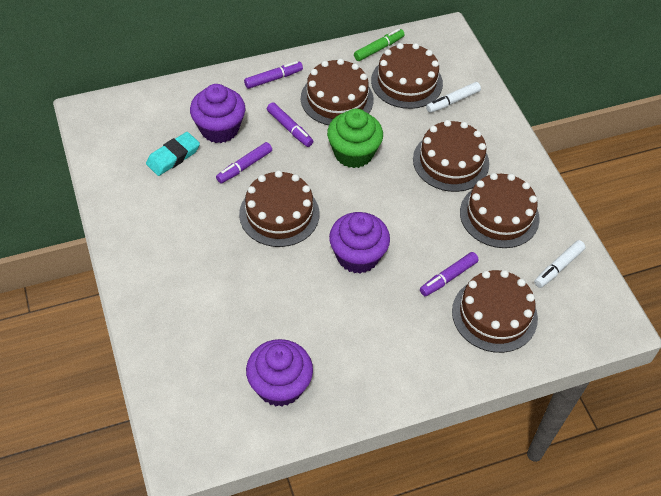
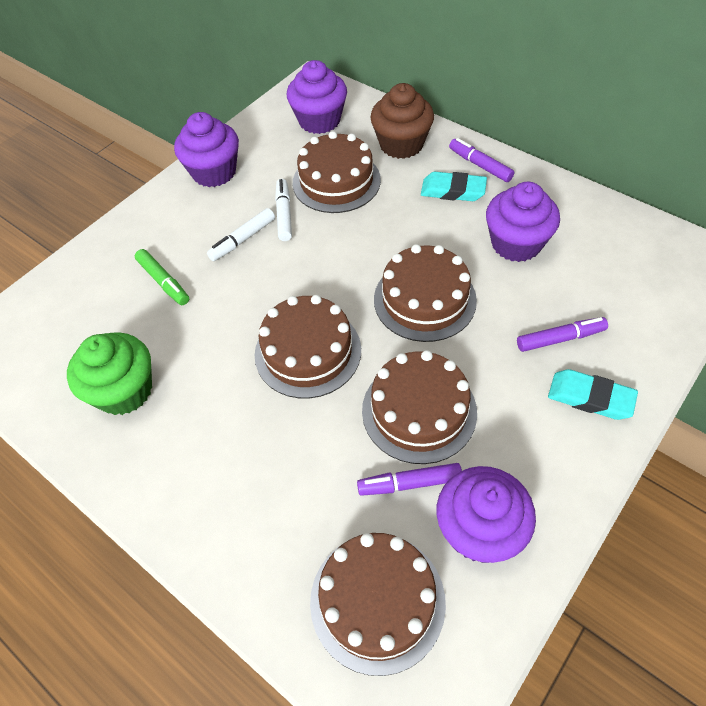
brown cake: 6 -> 5
brown cupcake: 0 -> 1
purple cupcake: 3 -> 4
purple marker: 4 -> 3
turquoise eraser: 1 -> 2

